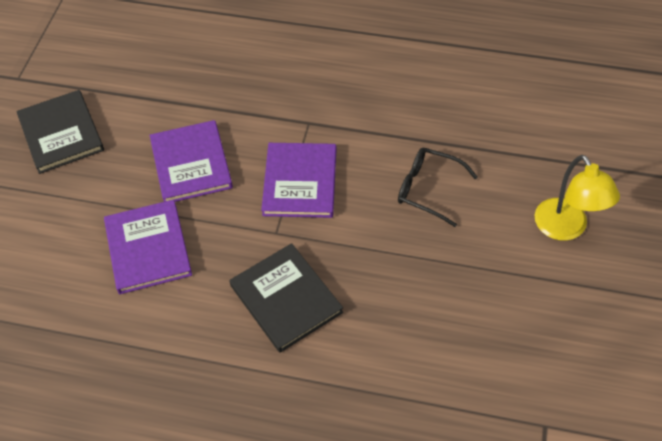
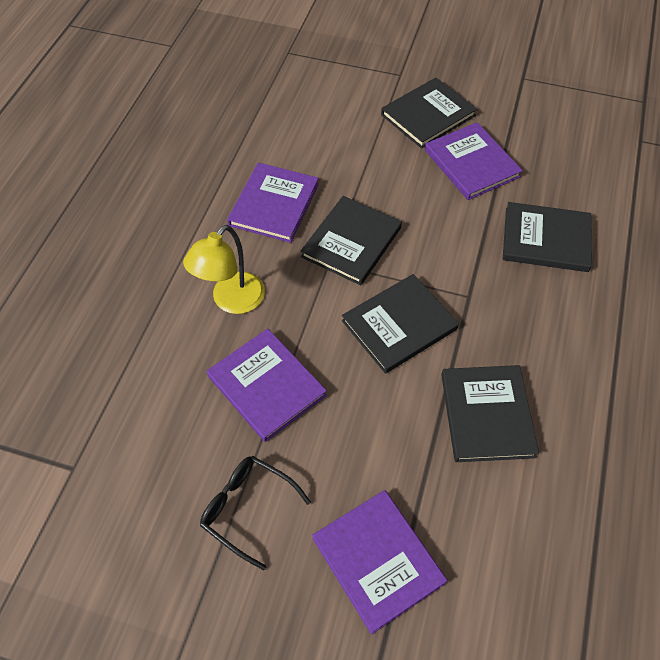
black book: 2 -> 5
purple book: 3 -> 4

